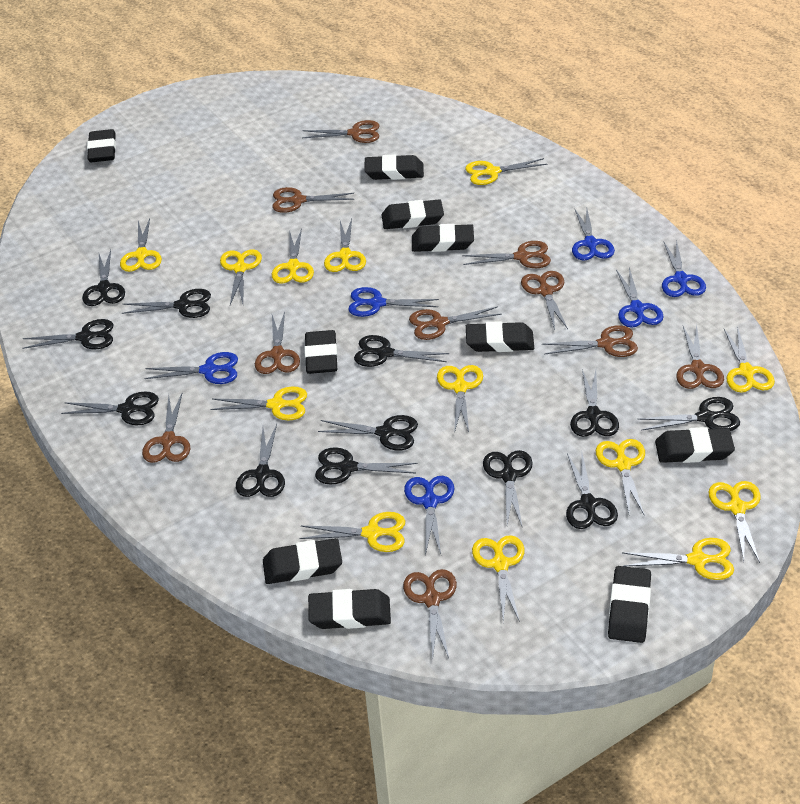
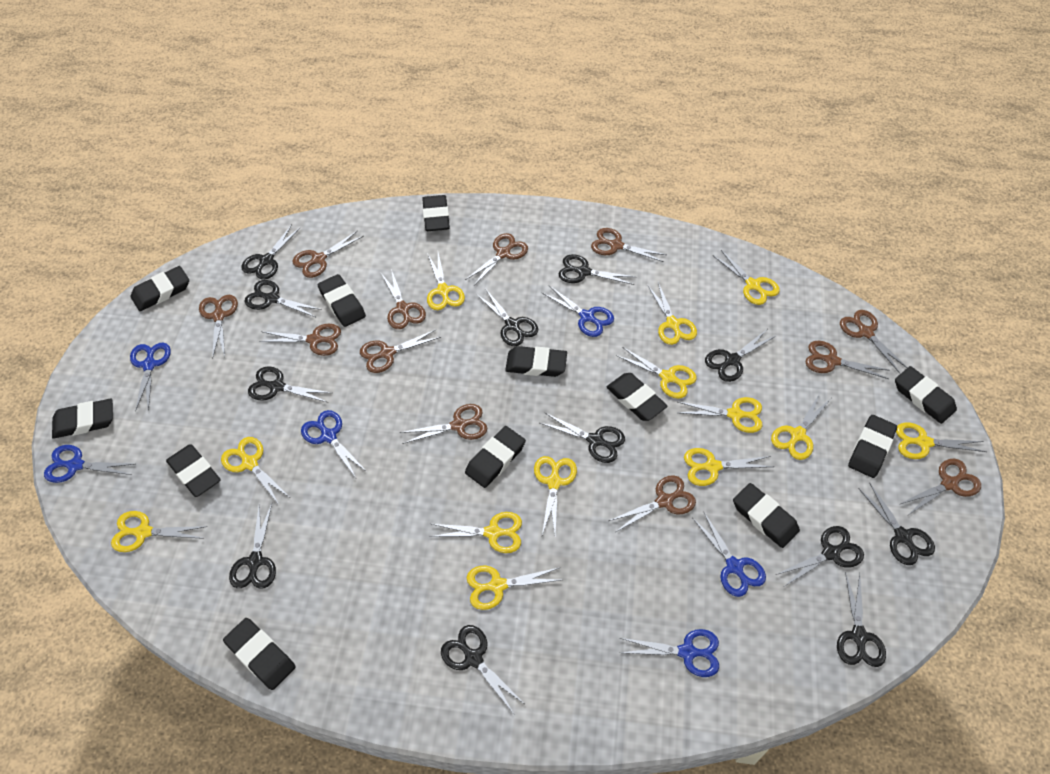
black eraser: 10 -> 12
brown scissors: 10 -> 12

